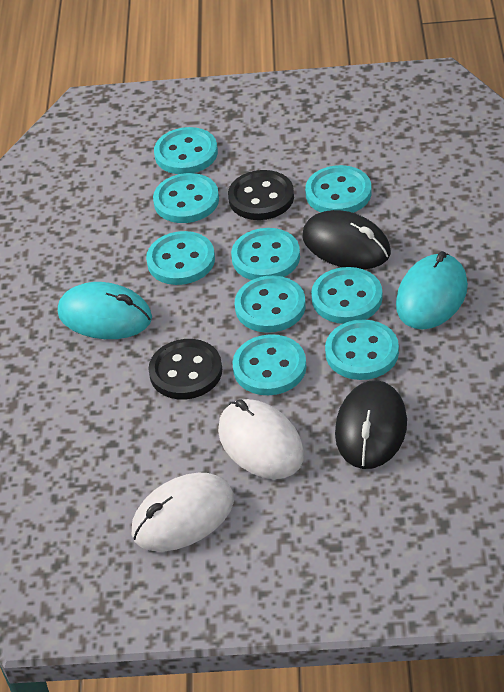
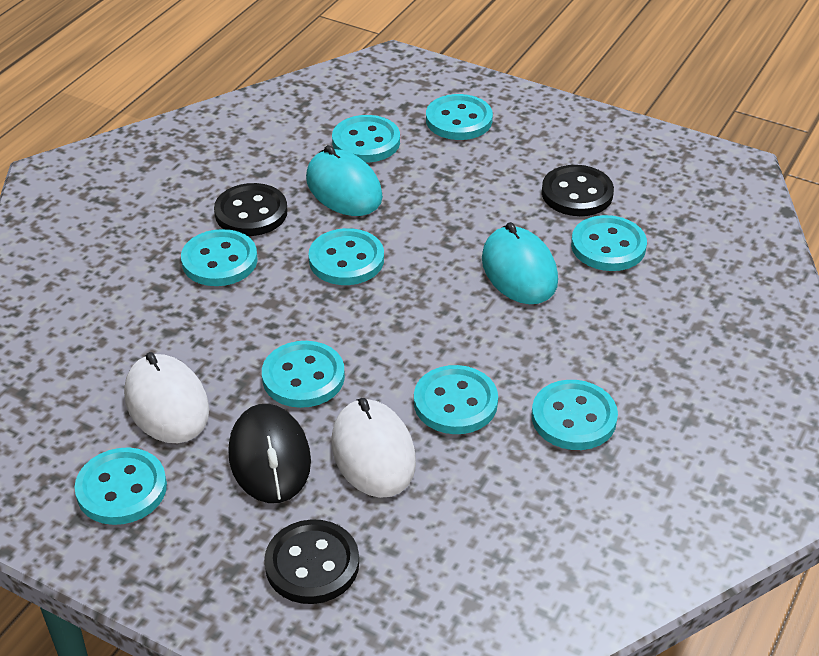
black button: 2 -> 3
black mouse: 2 -> 1

